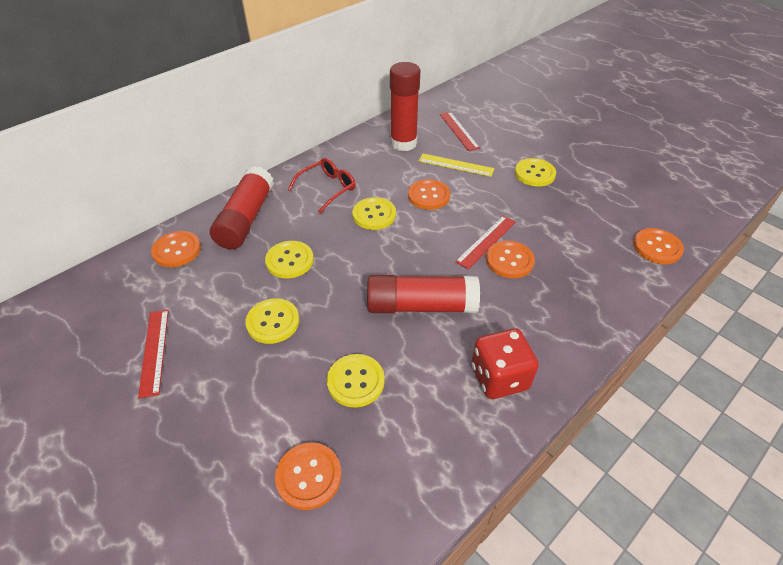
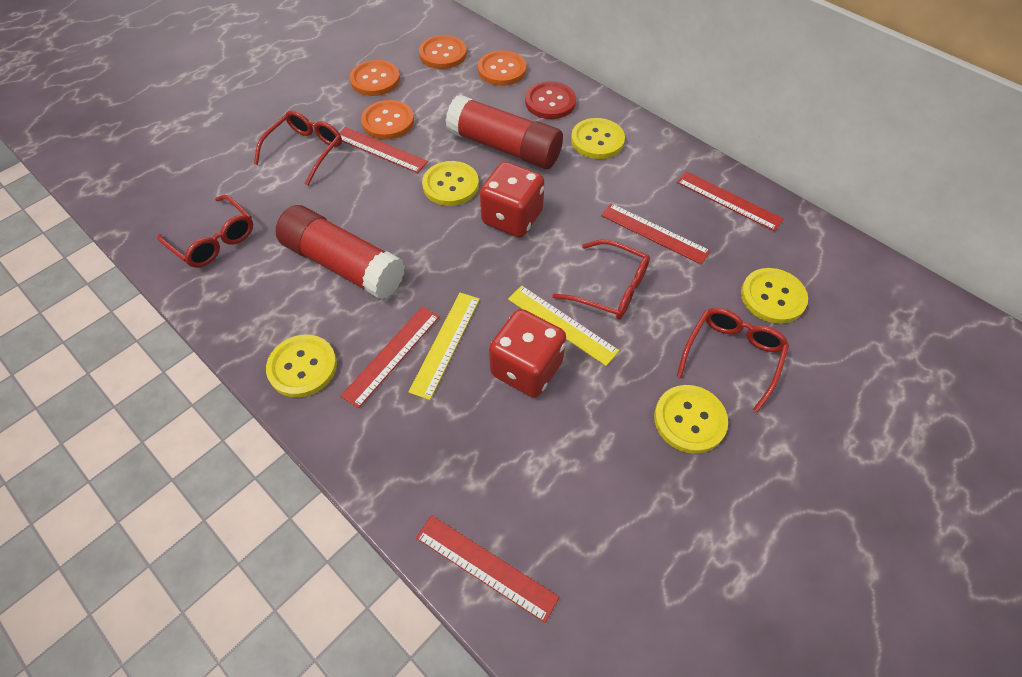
orange button: 5 -> 4
red button: 0 -> 1
red dice: 1 -> 2
red glasses: 1 -> 4
red glue stick: 3 -> 2
red ruler: 3 -> 5
yellow ruler: 1 -> 2

